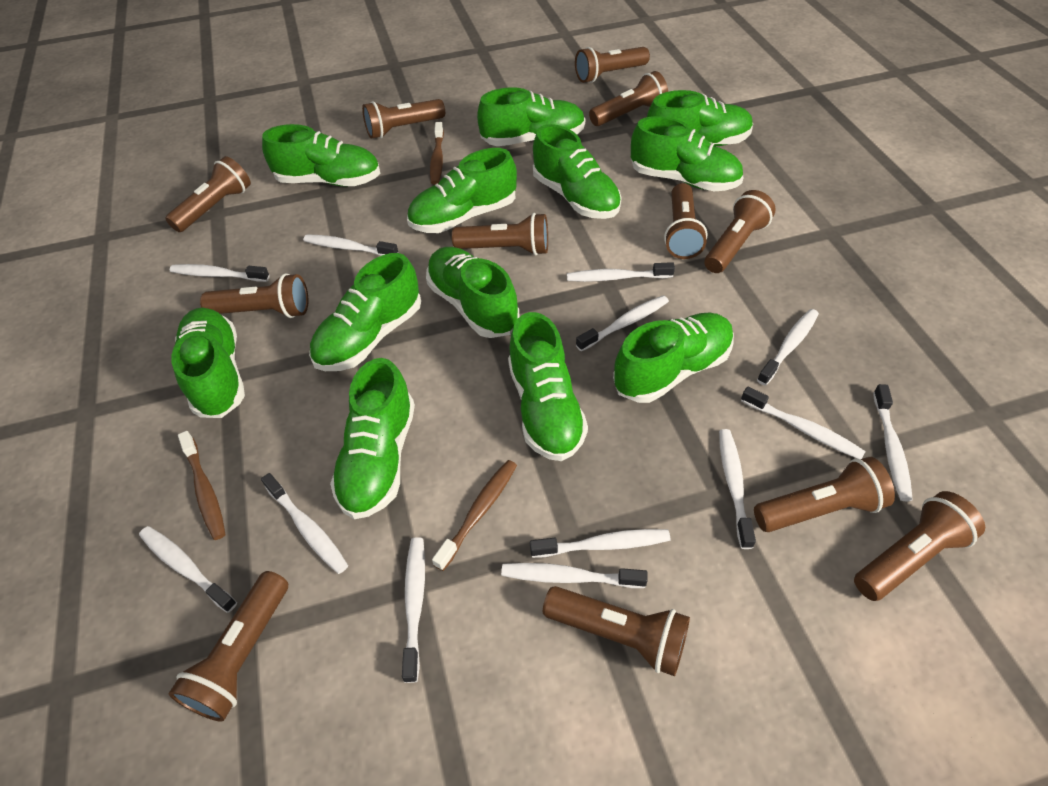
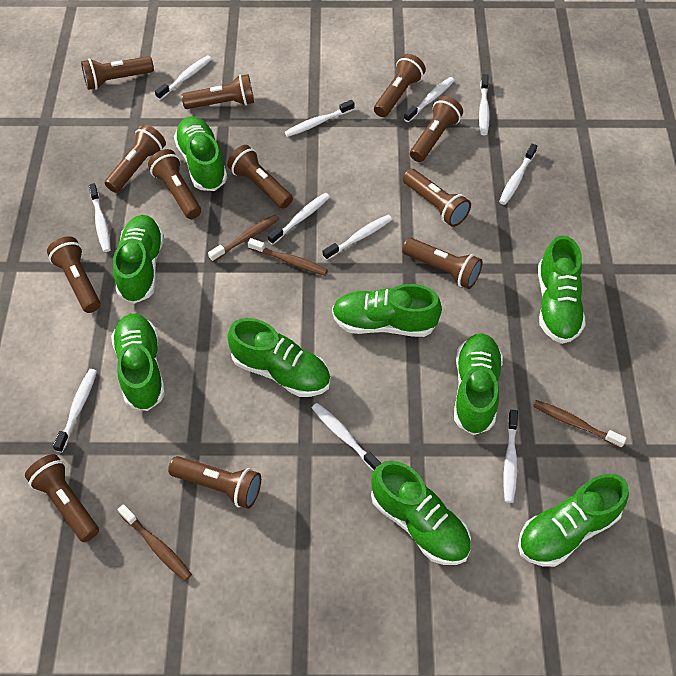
brown toothbrush: 3 -> 4
green shoe: 12 -> 9
white toothbrush: 13 -> 11

